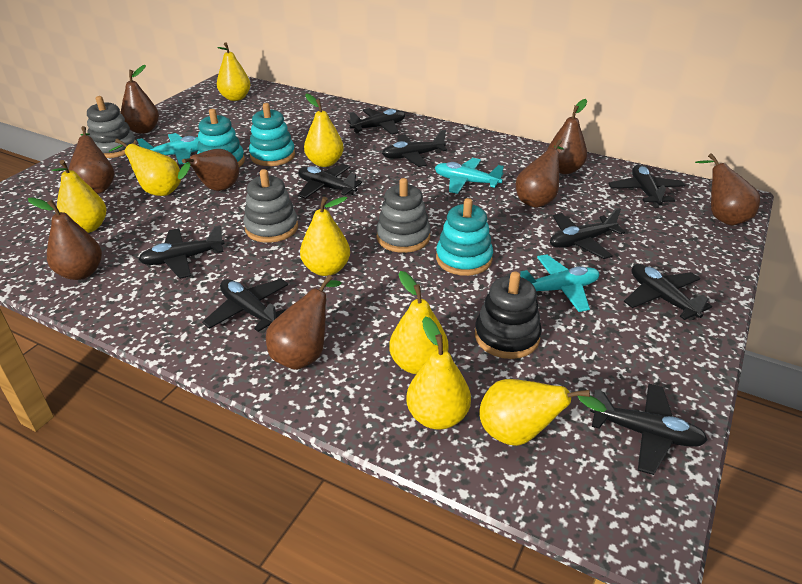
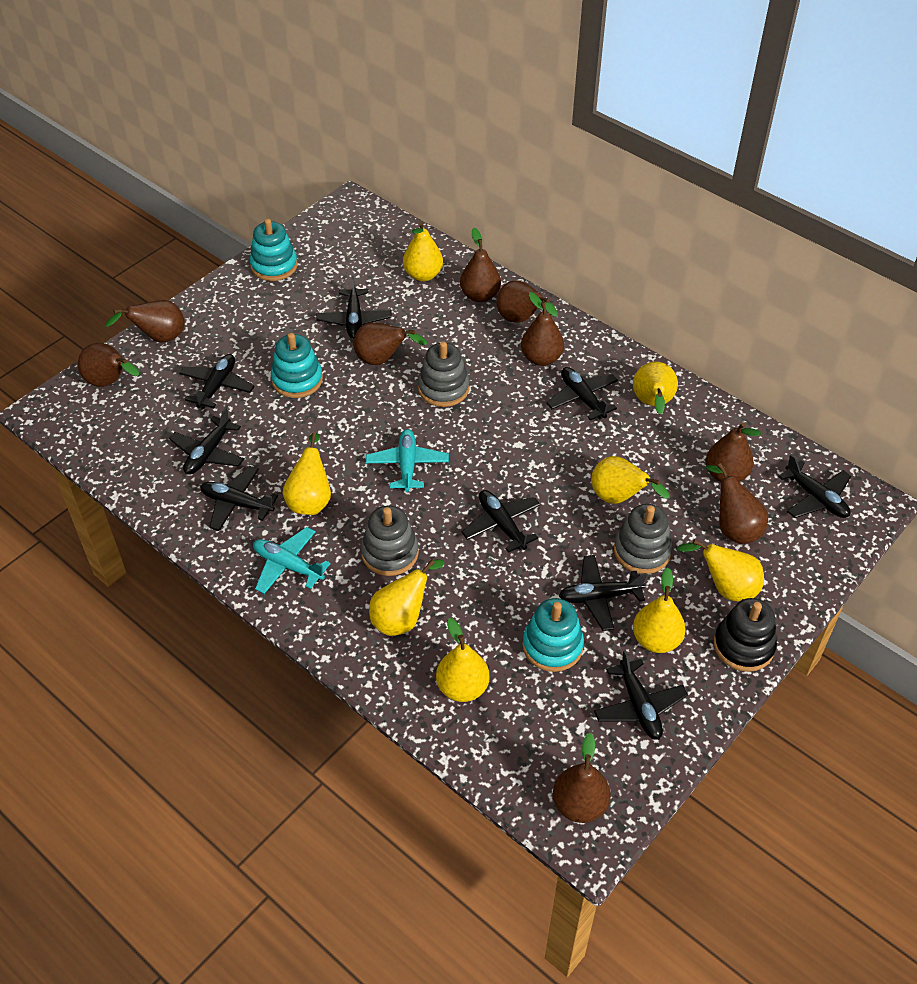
brown pear: 8 -> 9
turquoise plane: 3 -> 2

